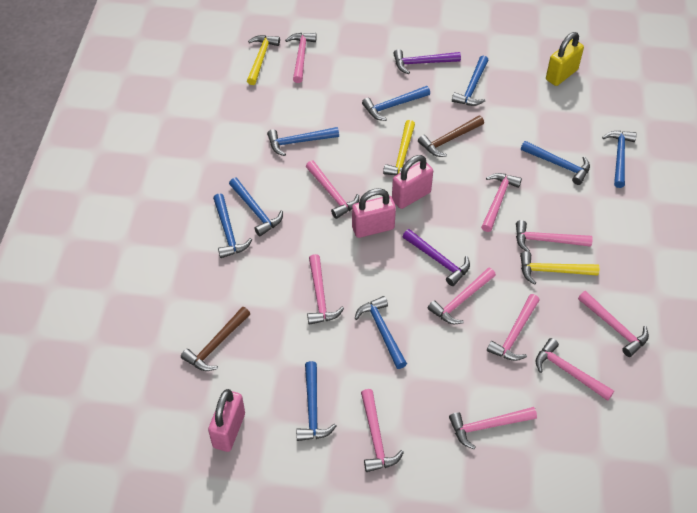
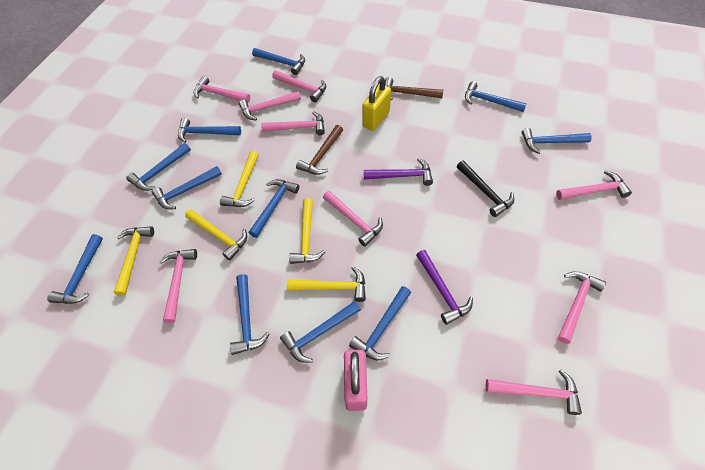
black hammer: 0 -> 1
blue hammer: 9 -> 11
pink hammer: 11 -> 9
pink padlock: 3 -> 1
yellow hammer: 3 -> 5

